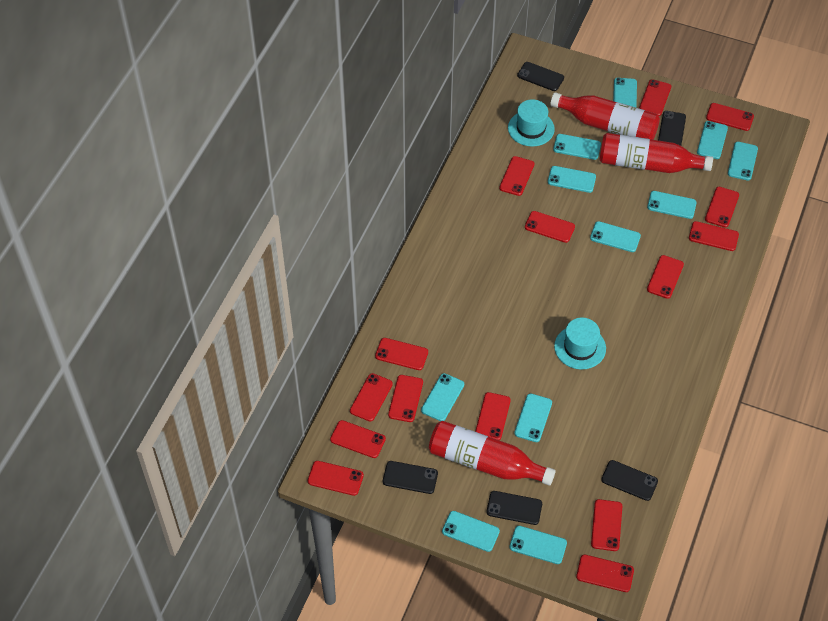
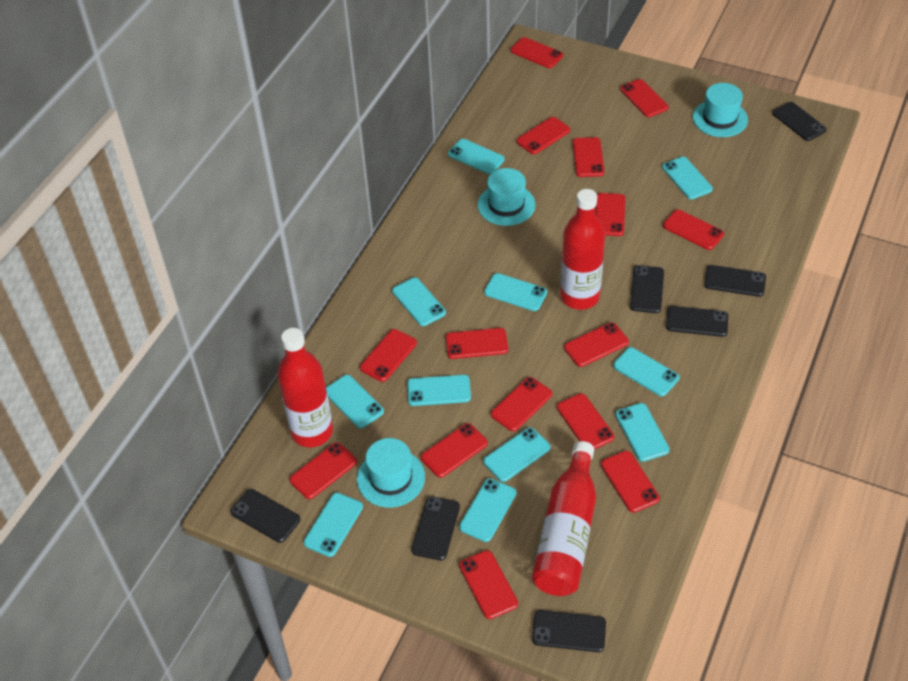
black phone: 5 -> 7
turquoise hat: 2 -> 3

